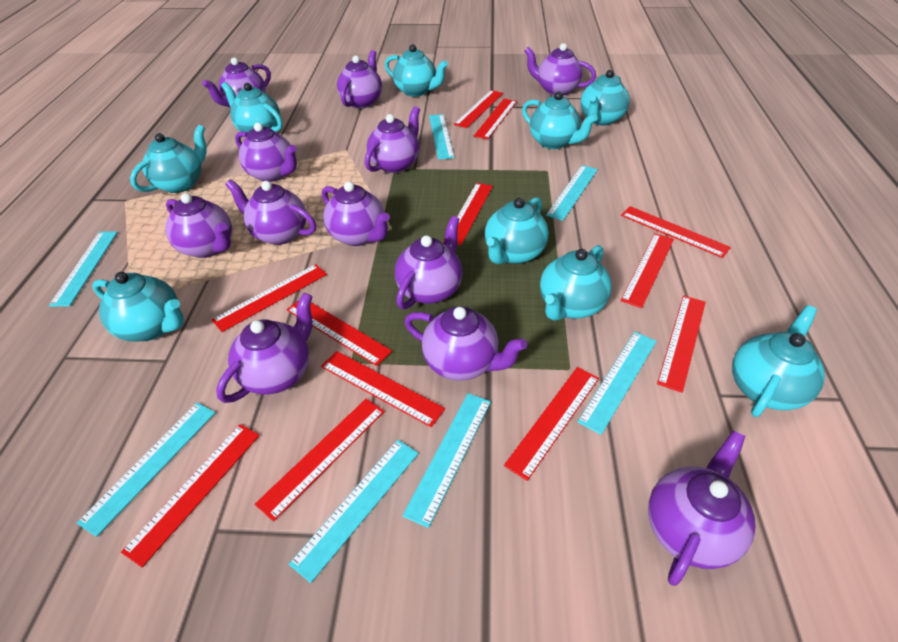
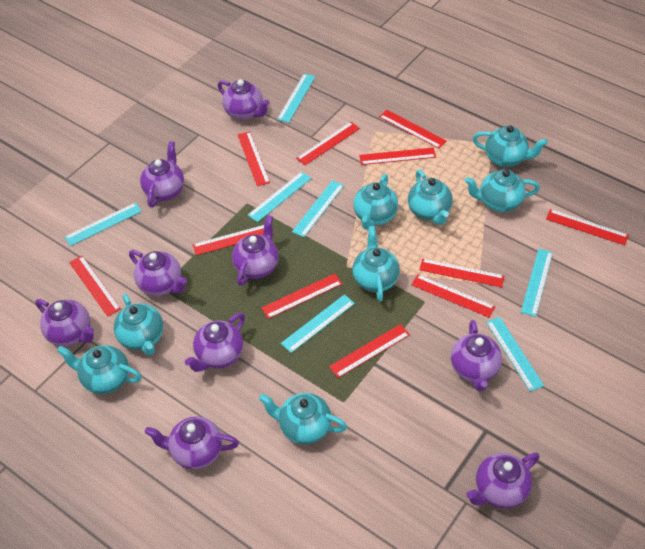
purple teapot: 12 -> 9
red ruler: 12 -> 11
turquoise teapot: 9 -> 8

